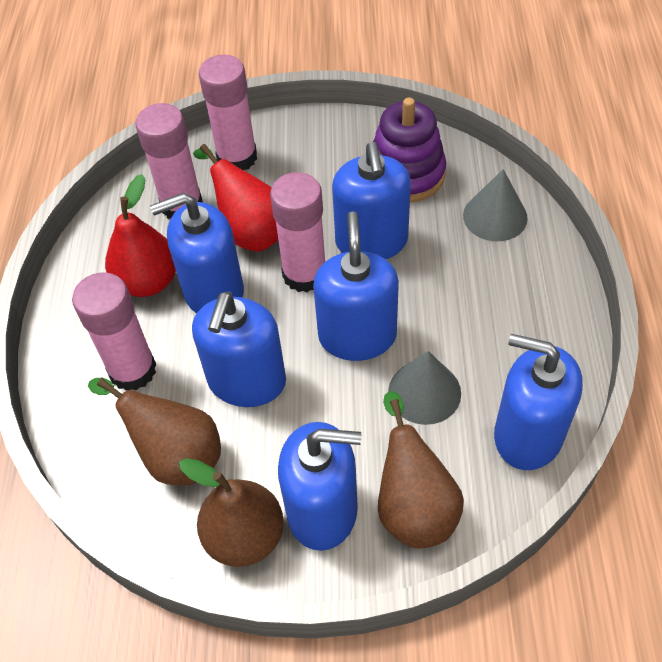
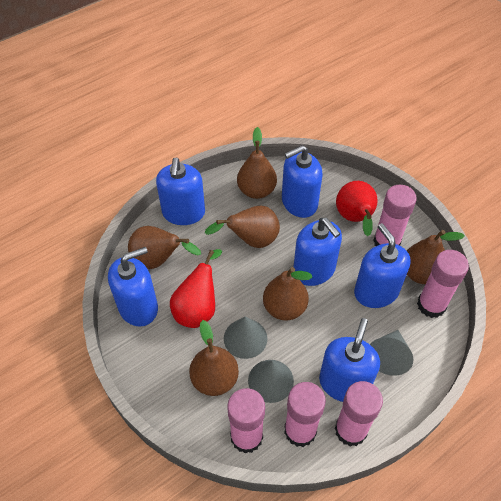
brown pear: 3 -> 6
grey cone: 2 -> 3
pink glue stick: 4 -> 5
purple stacking toy: 1 -> 0

